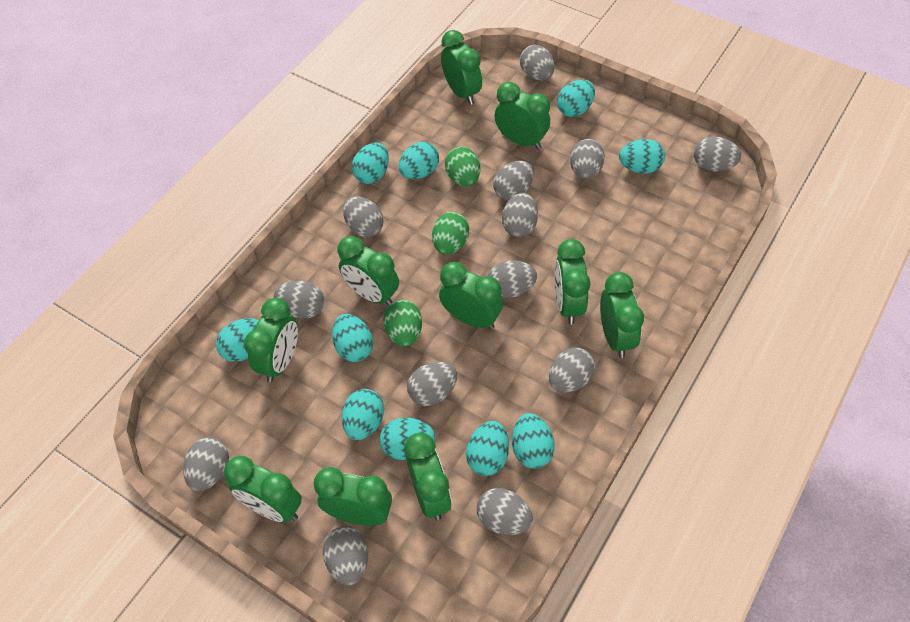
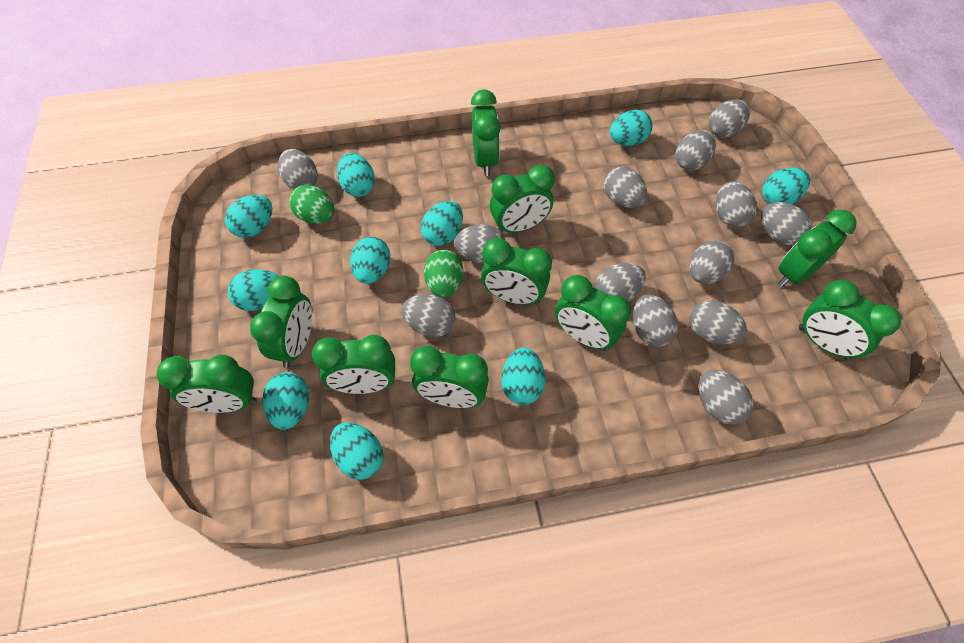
green egg: 3 -> 2

